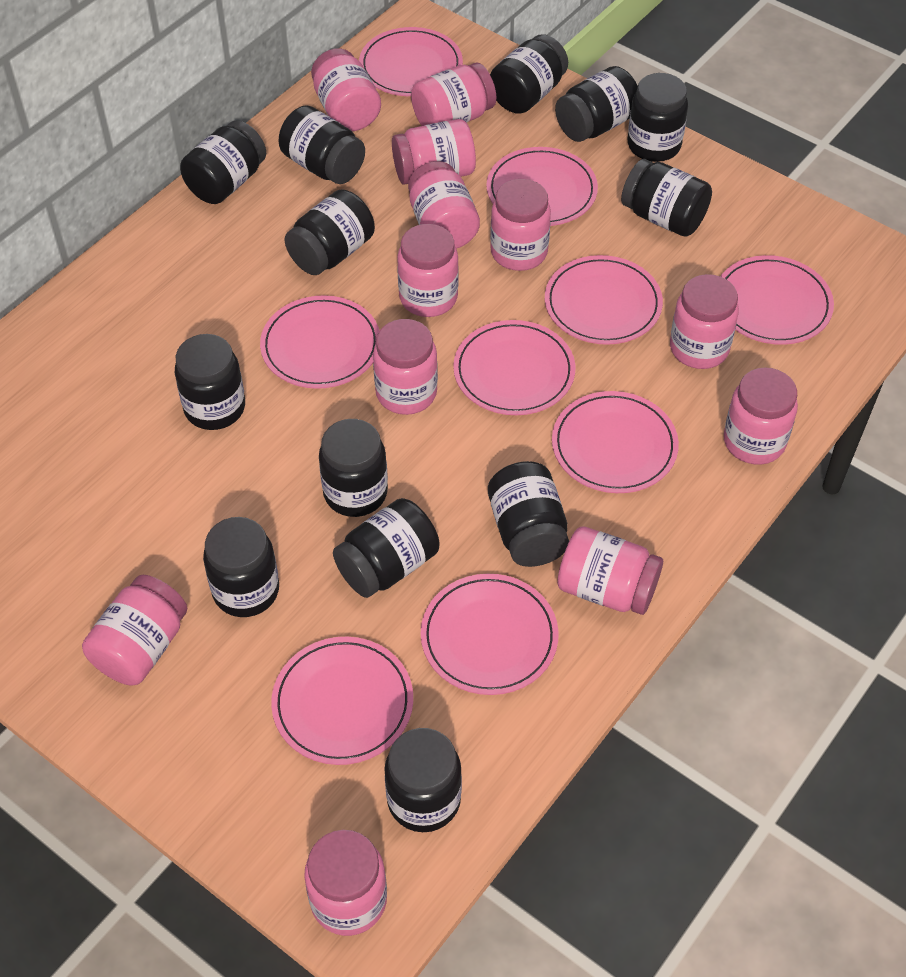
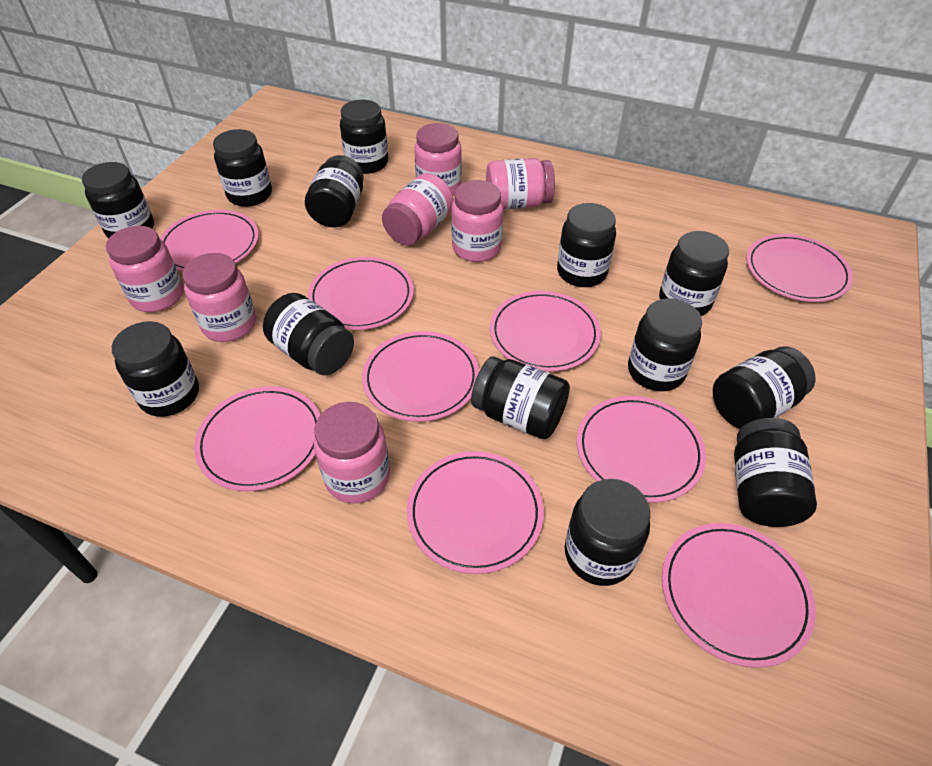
pink jar: 12 -> 7

